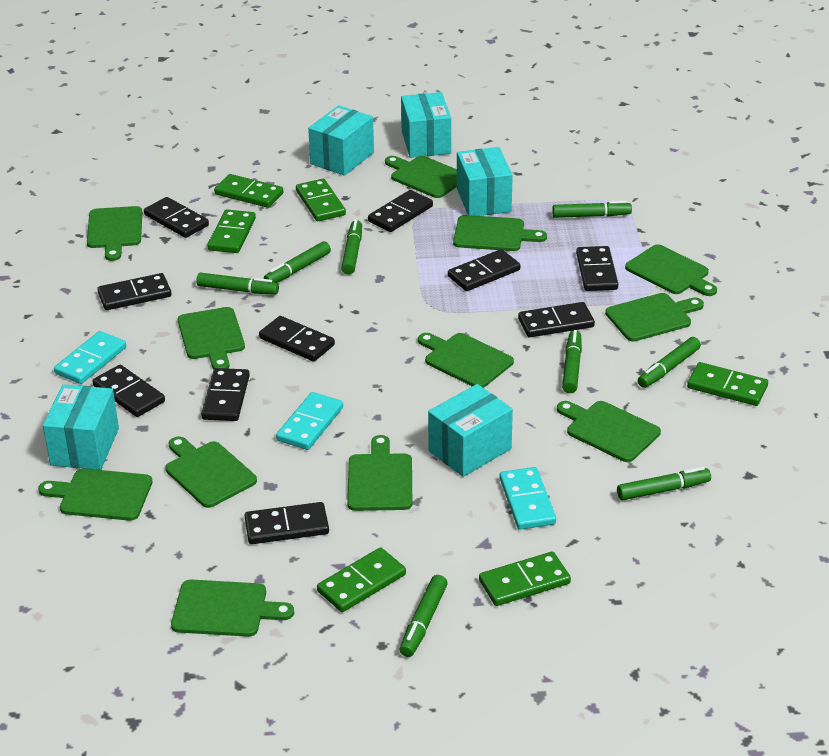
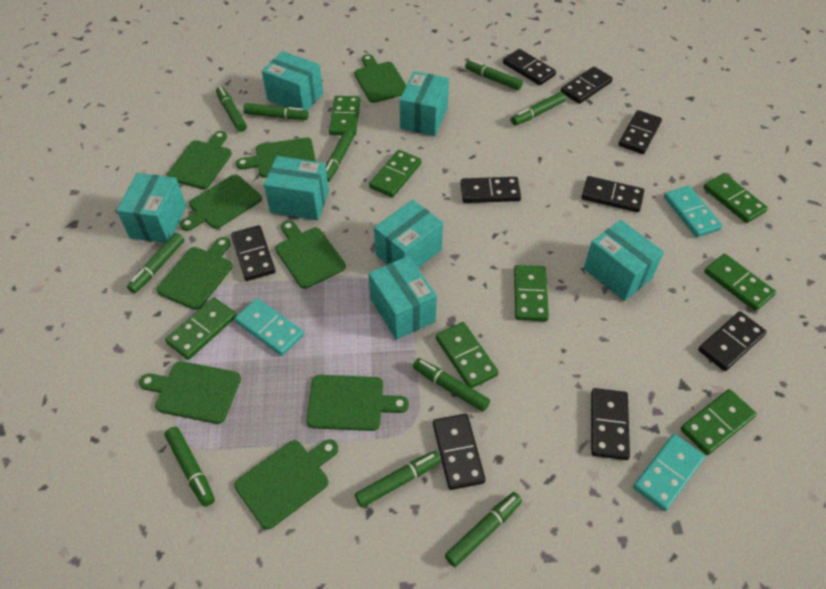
black domino: 10 -> 9
green cutting board: 12 -> 9
green domino: 6 -> 8
green marker: 8 -> 10
turquoise box: 5 -> 7

